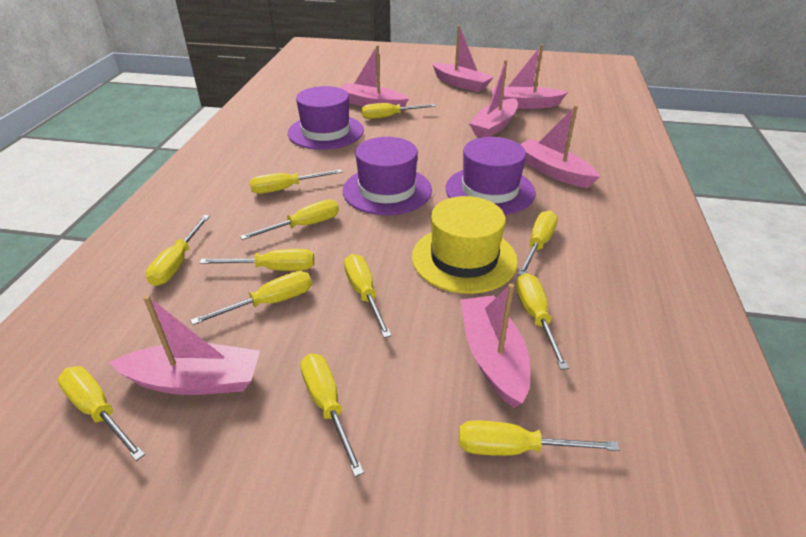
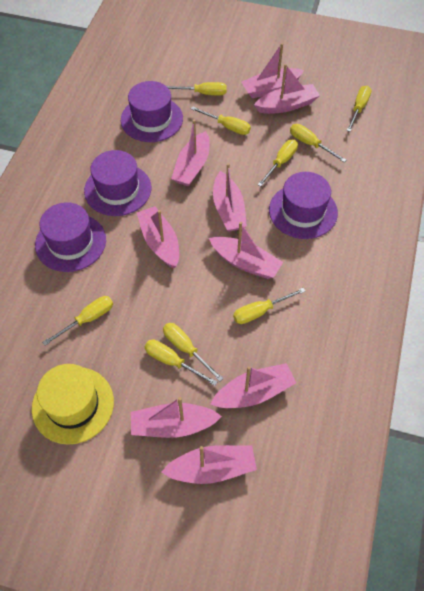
pink boat: 7 -> 9
purple hat: 3 -> 4
yellow screwdriver: 12 -> 9

